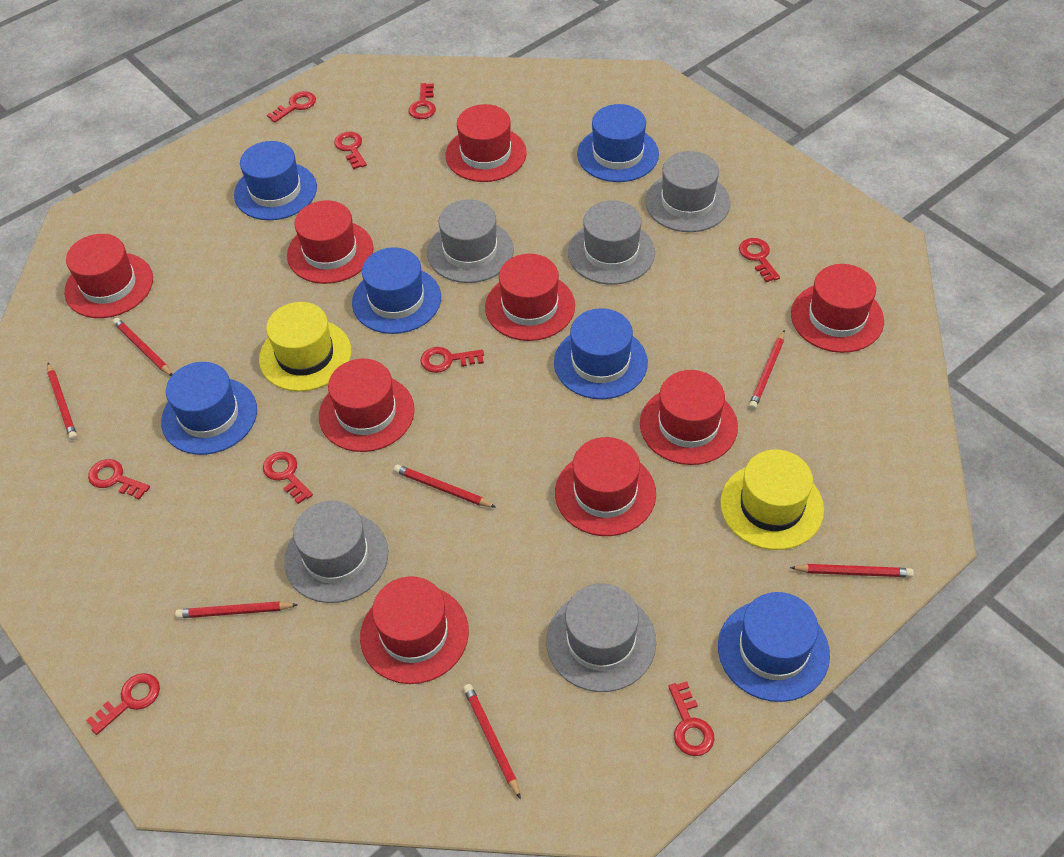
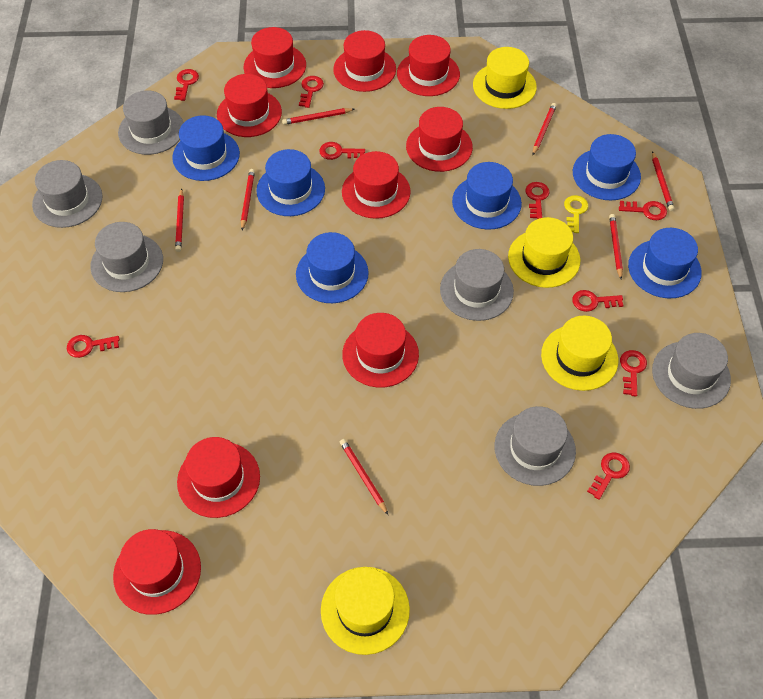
grey hat: 5 -> 6
yellow hat: 2 -> 4
yellow key: 0 -> 1

